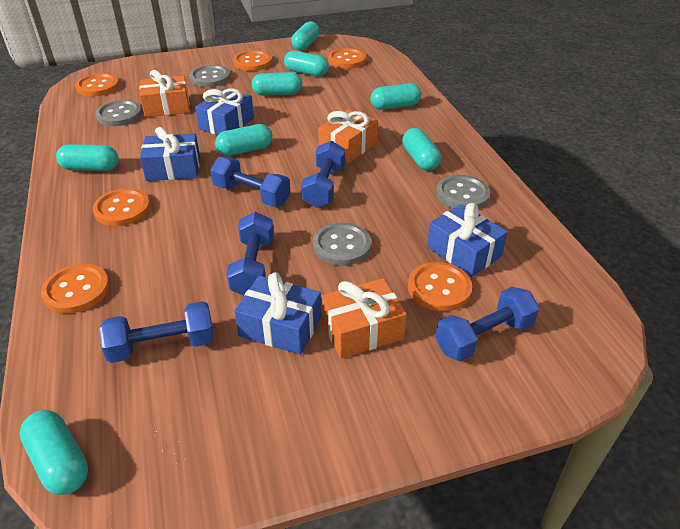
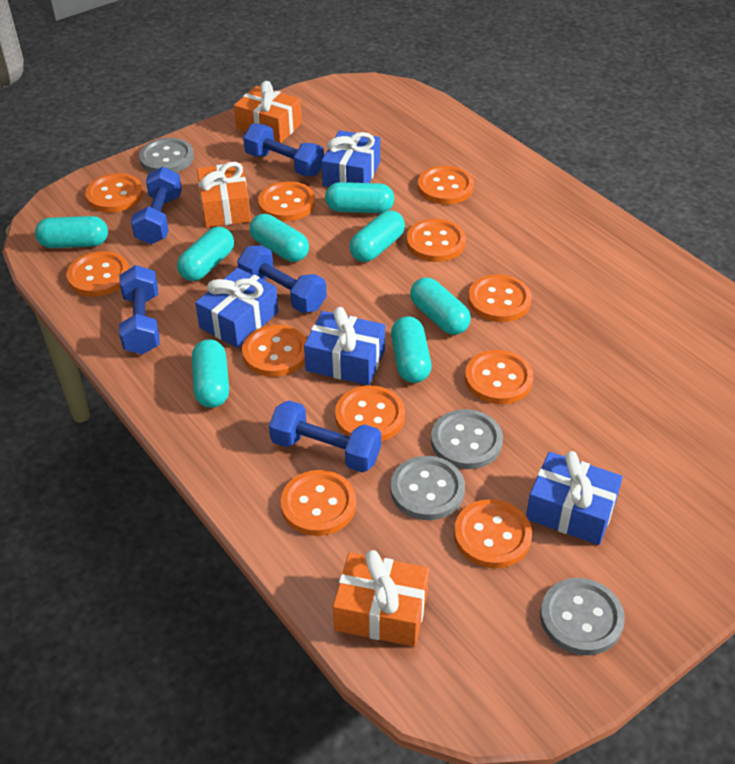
orange button: 6 -> 11

